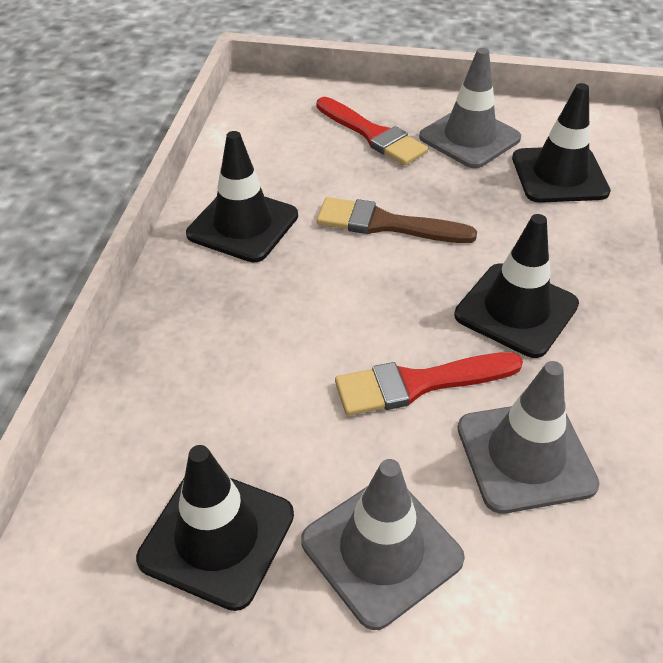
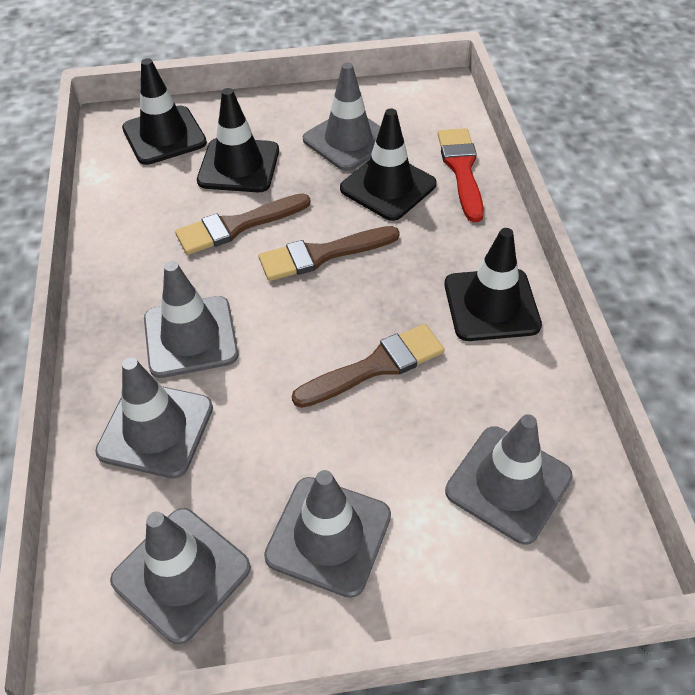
brown brush: 1 -> 3
grey traffic cone: 3 -> 6
red brush: 2 -> 1

